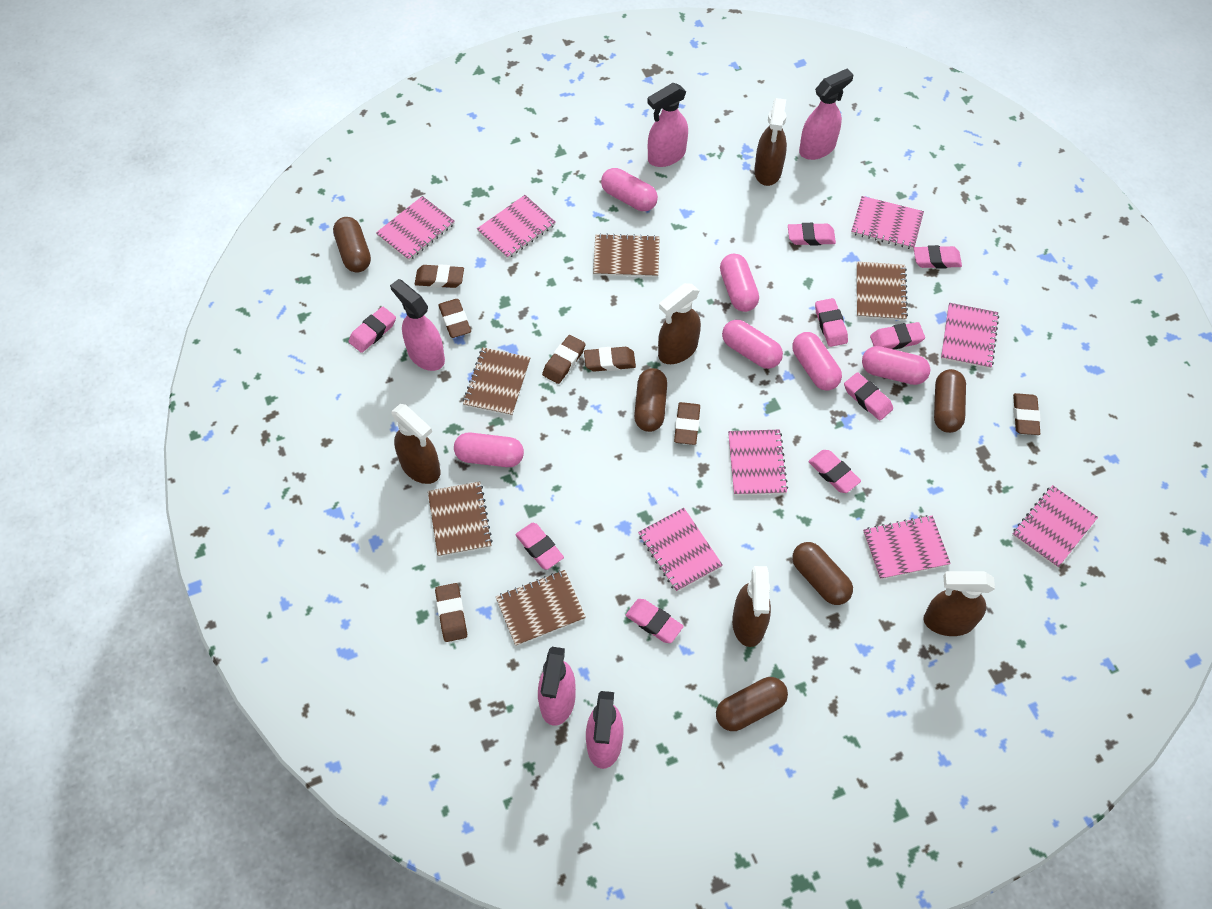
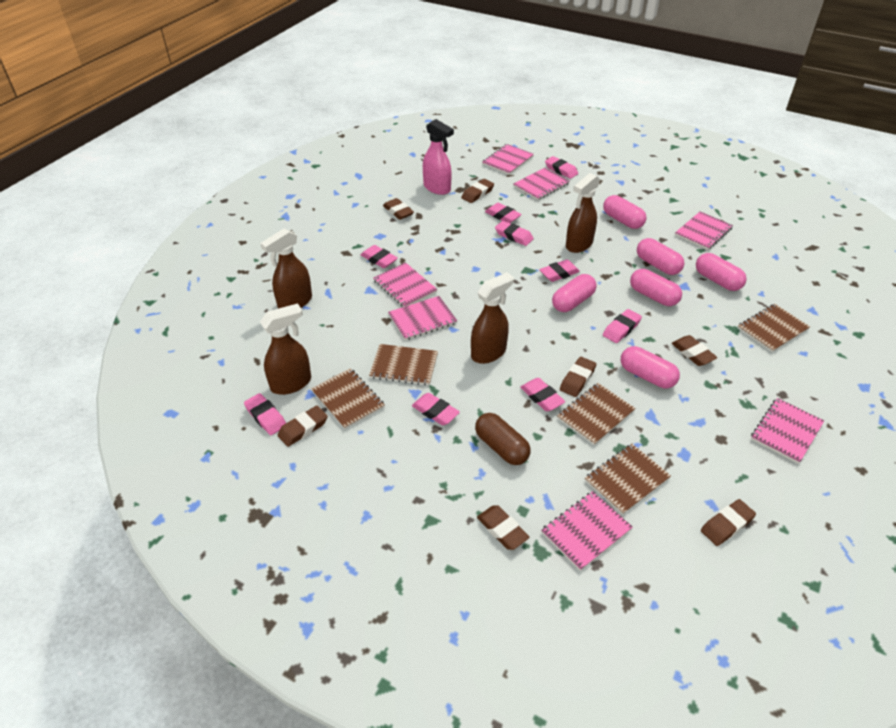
brown capsule: 5 -> 1
brown spray bottle: 5 -> 4
pink notebook: 8 -> 7
pink spray bottle: 5 -> 1

